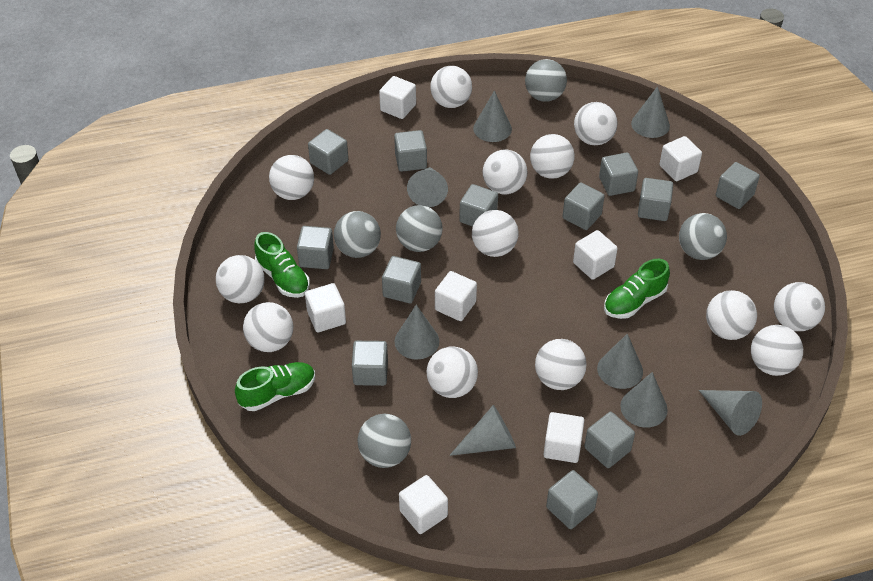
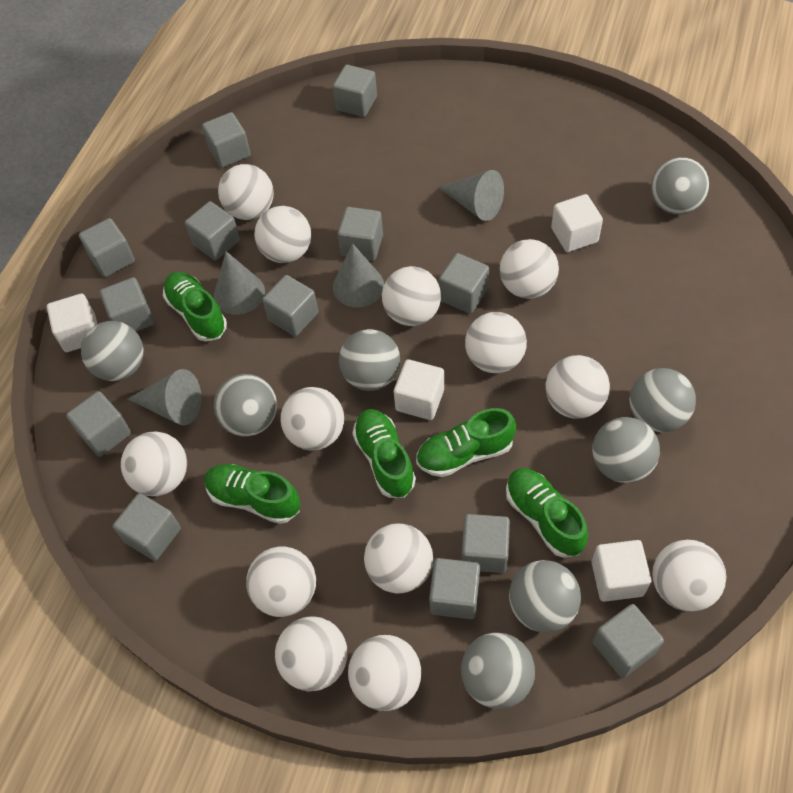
green shoe: 3 -> 5
grey ball: 5 -> 8
grey cone: 8 -> 4
grey cube: 12 -> 13
white cube: 7 -> 4

